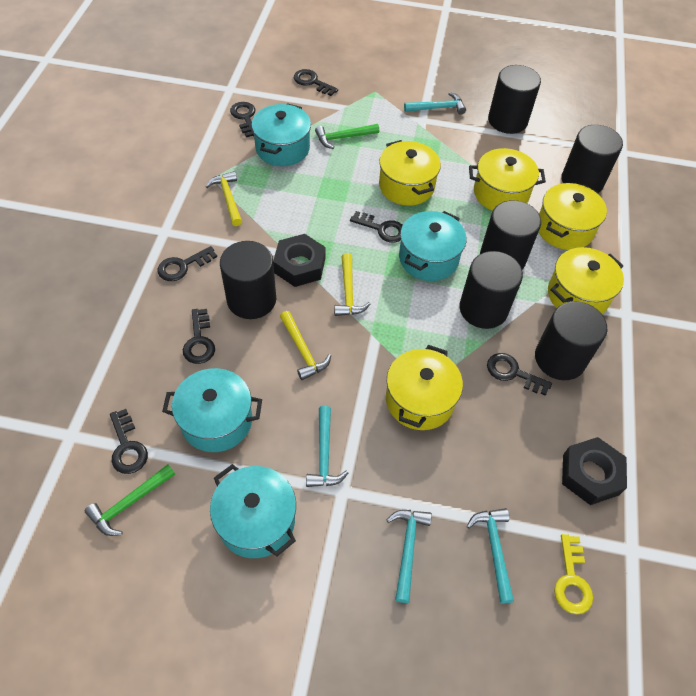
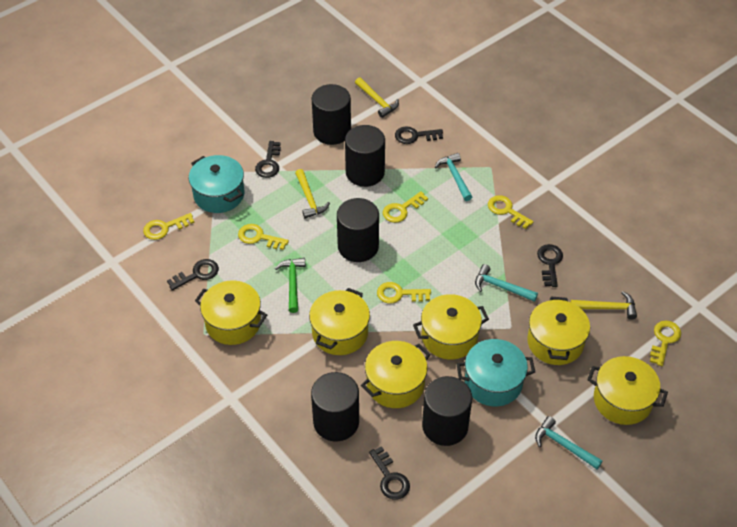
black cylinder: 6 -> 5
black key: 7 -> 5
black nut: 2 -> 0
green hammer: 2 -> 1
turquoise hammer: 4 -> 3
turquoise pot: 4 -> 2
yellow key: 1 -> 6
yellow pot: 5 -> 6

